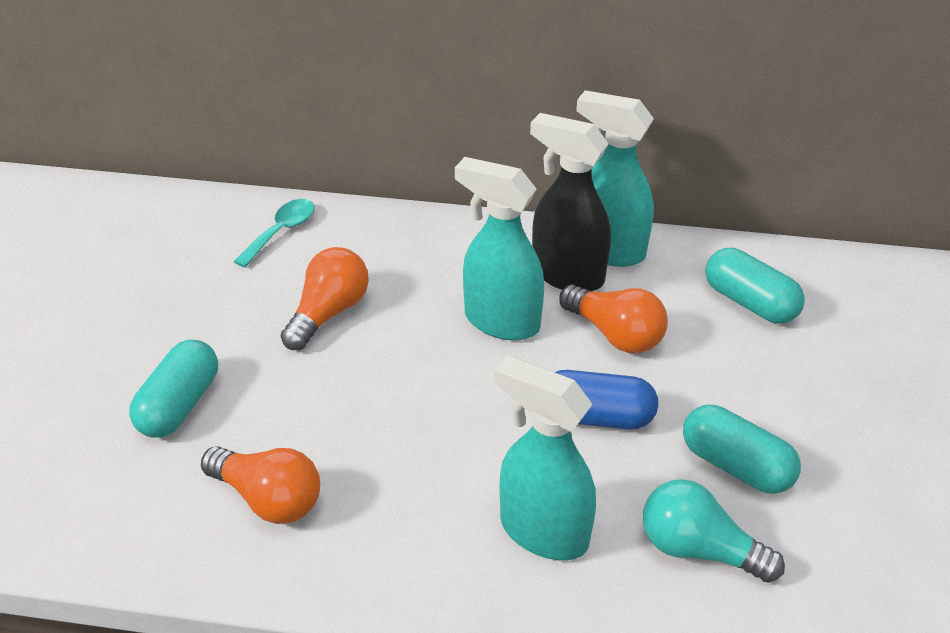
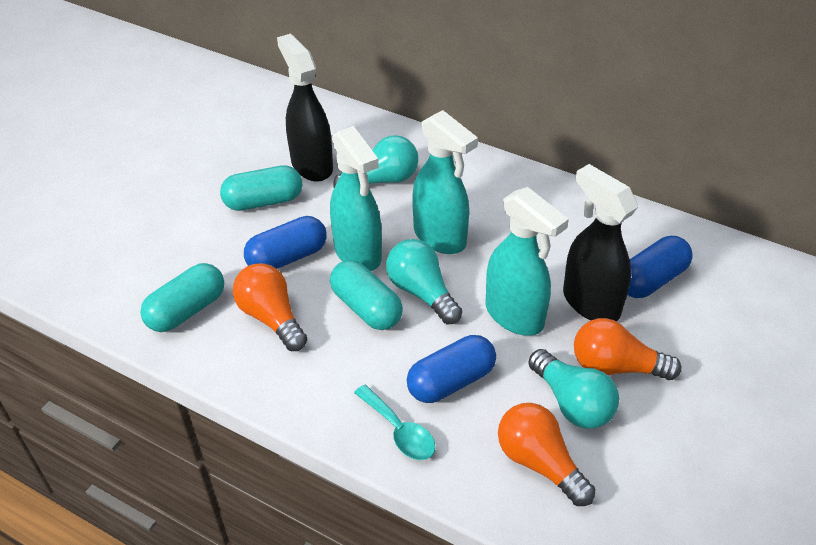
black spray bottle: 1 -> 2
blue capsule: 1 -> 3
turquoise light bulb: 1 -> 3

